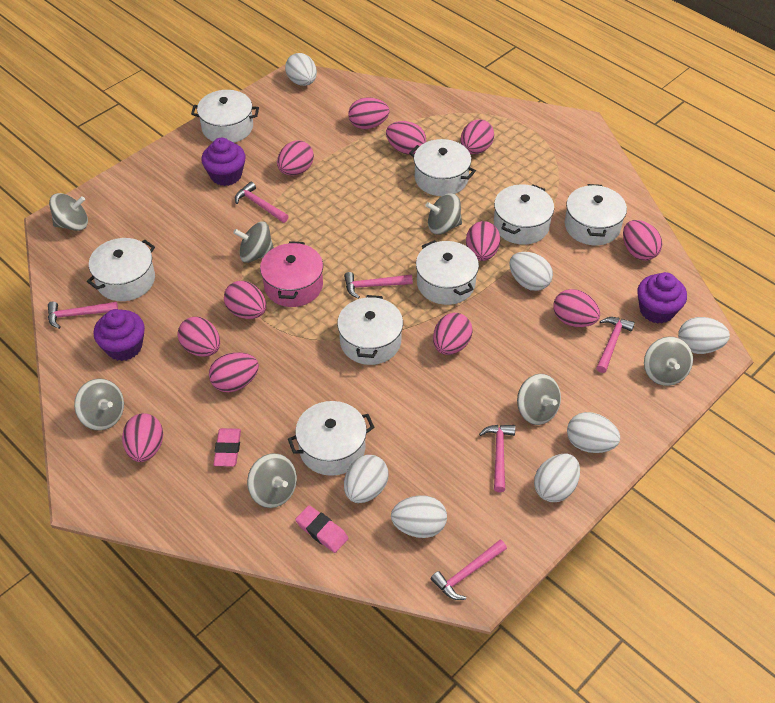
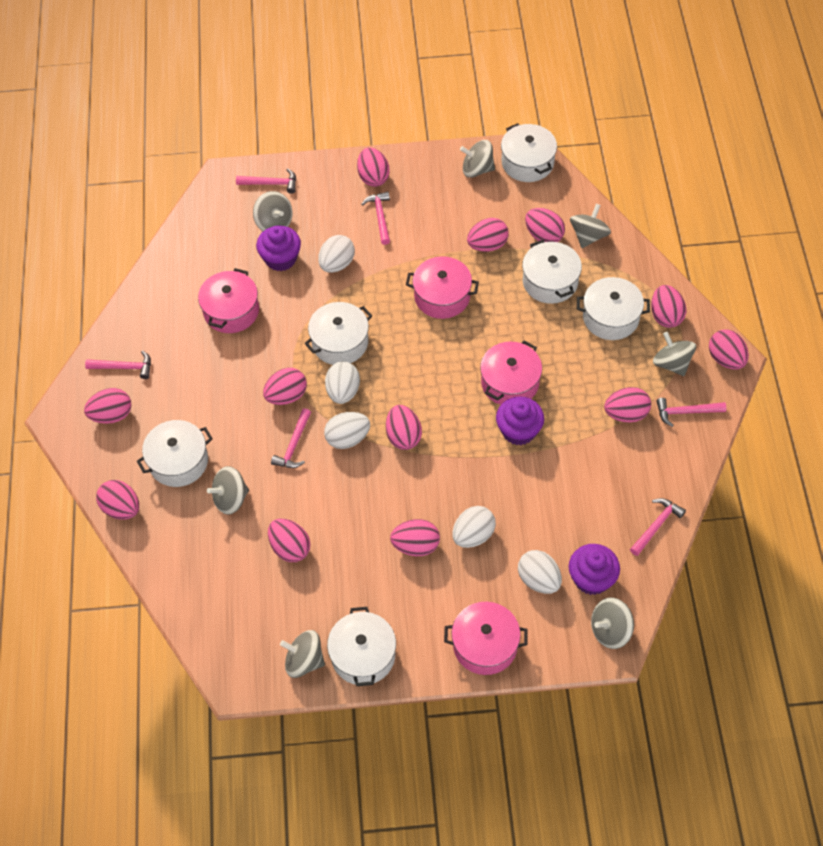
pink eraser: 2 -> 0
pink pot: 1 -> 4
white egg: 7 -> 5
white pot: 8 -> 6

